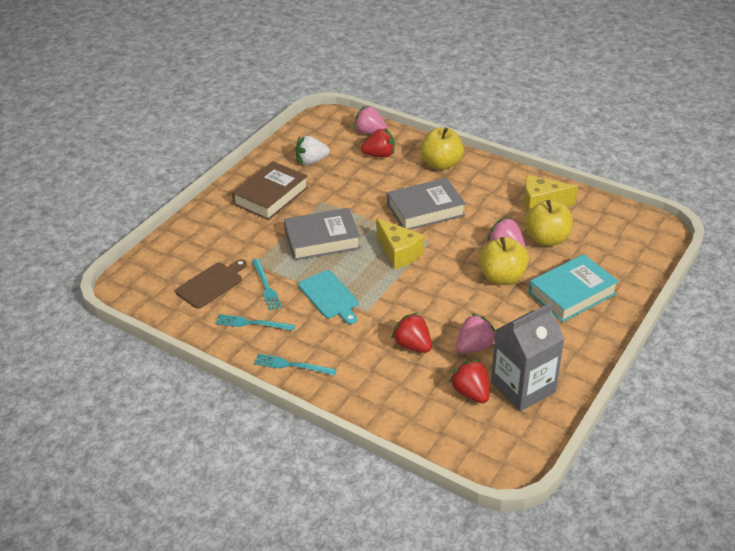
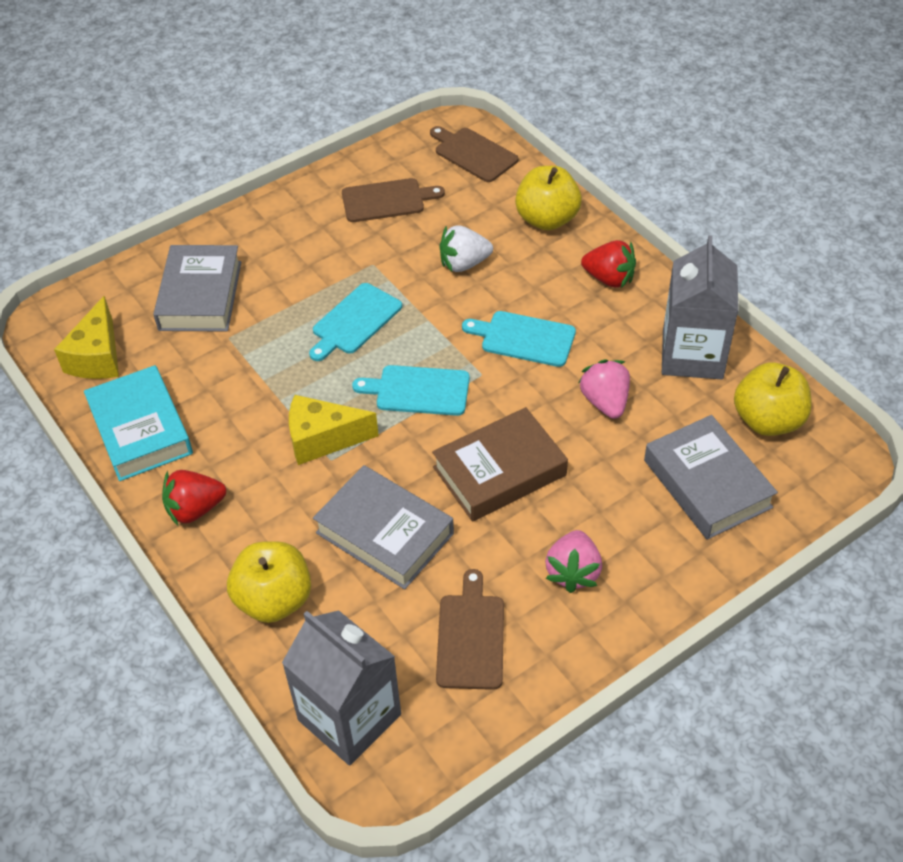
brown cutting board: 1 -> 3
grey book: 2 -> 3
grey carton: 1 -> 2
pink strawberry: 3 -> 2
red strawberry: 3 -> 2
turquoise cutting board: 1 -> 3
turquoise fork: 3 -> 0

